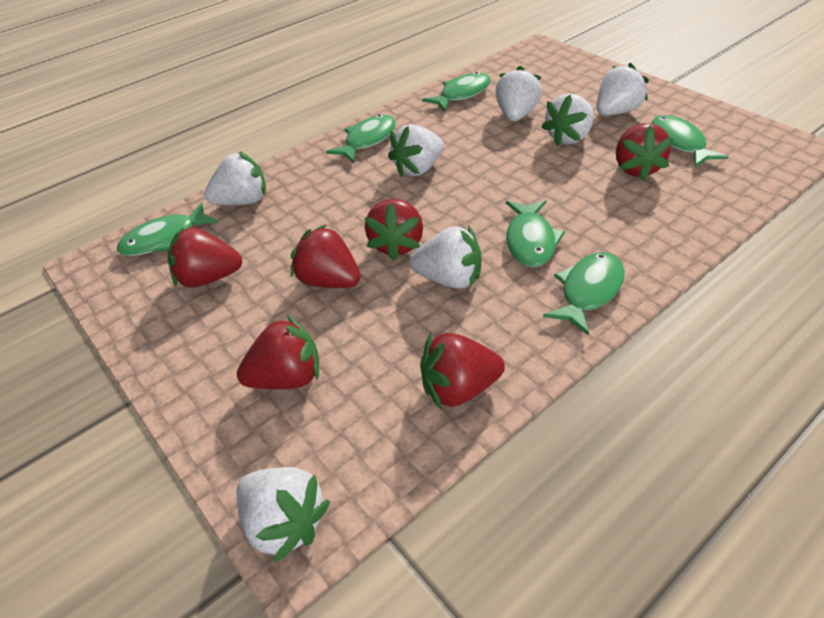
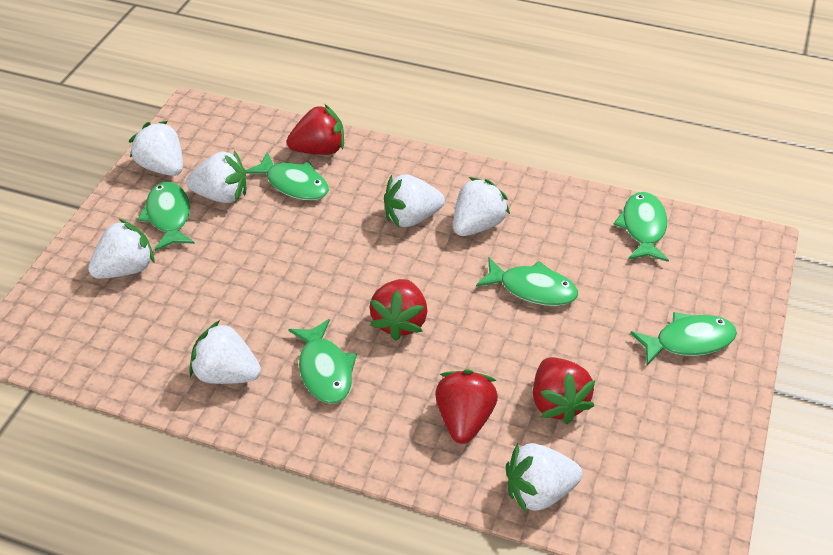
red strawberry: 6 -> 4

